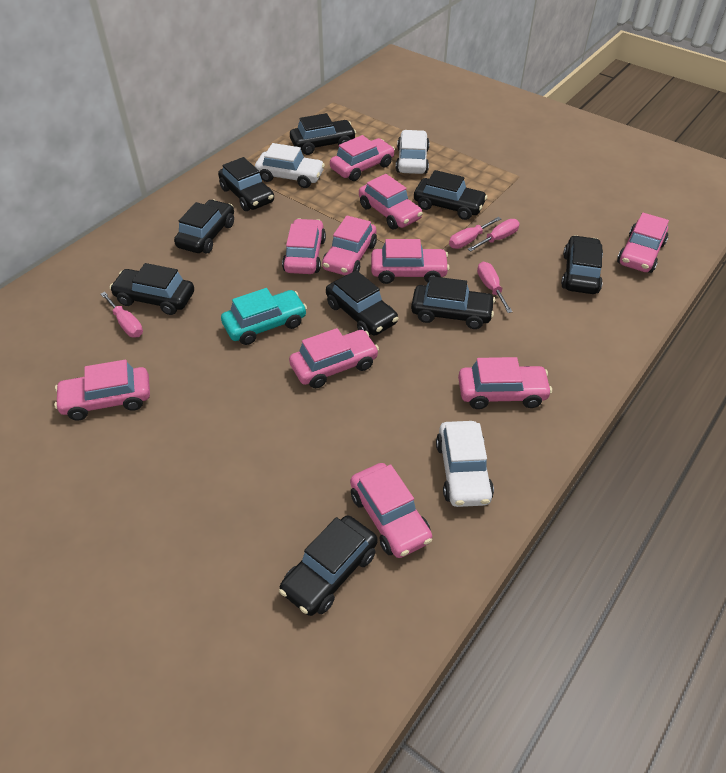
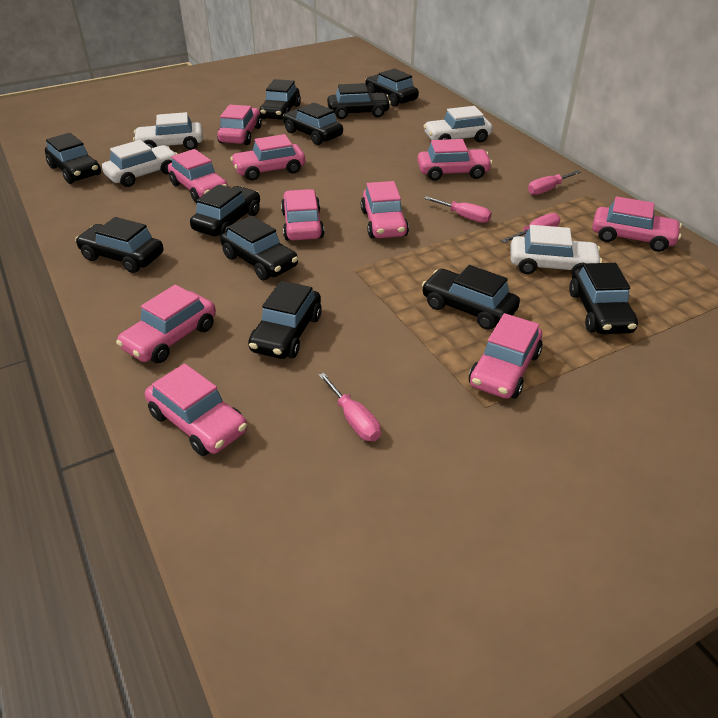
black car: 9 -> 11
turquoise car: 1 -> 0
white car: 3 -> 4

